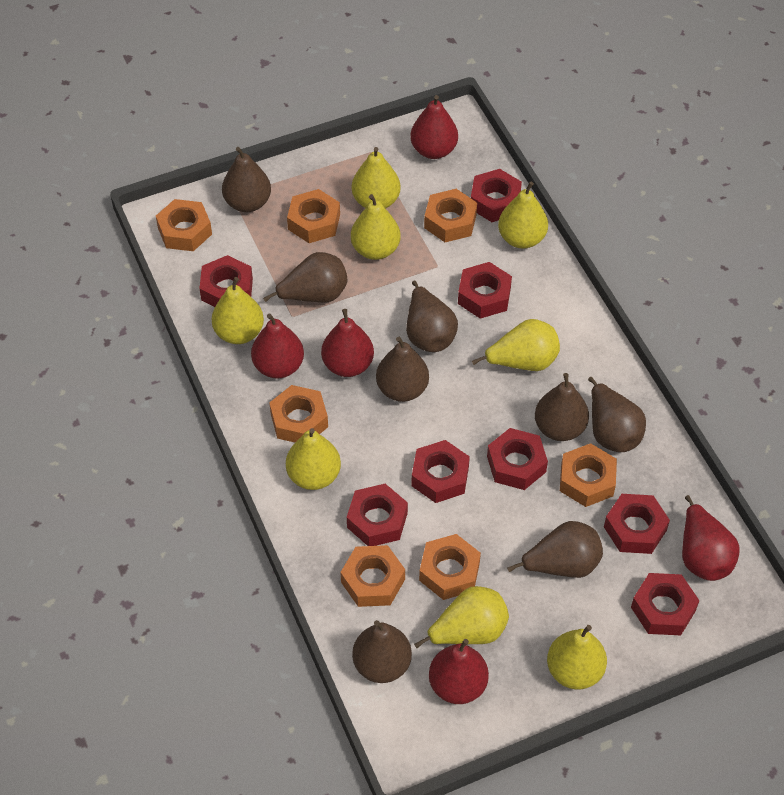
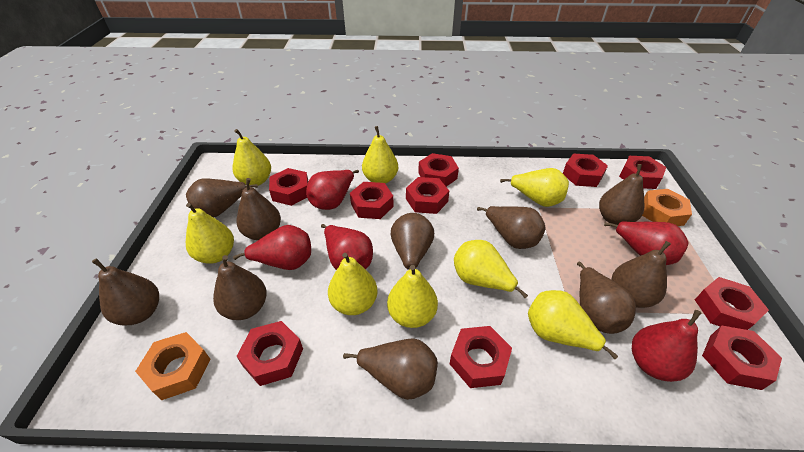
brown pear: 8 -> 10
orange nut: 7 -> 2
red nut: 8 -> 10

